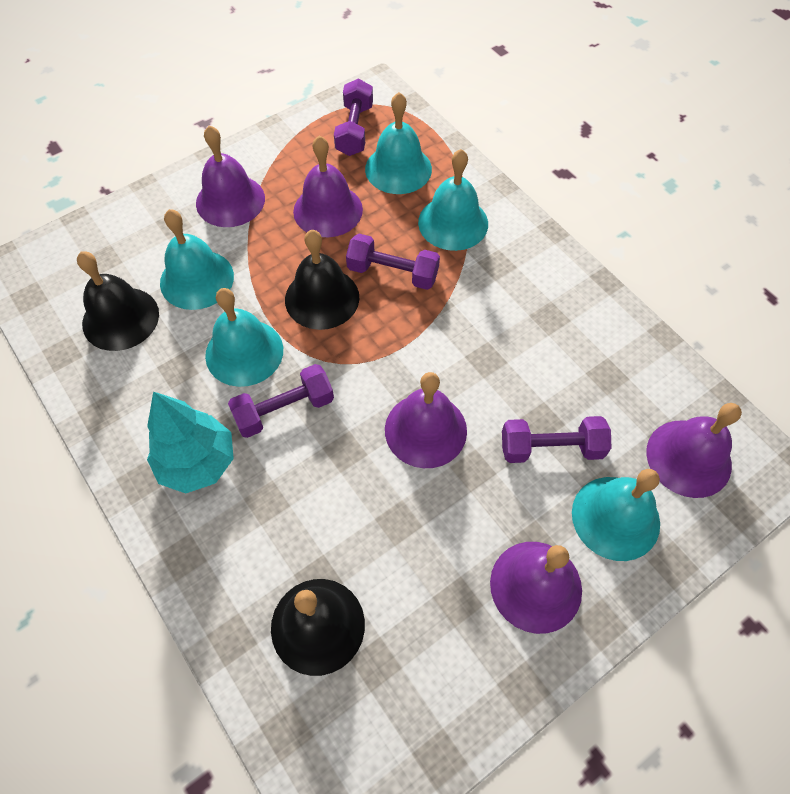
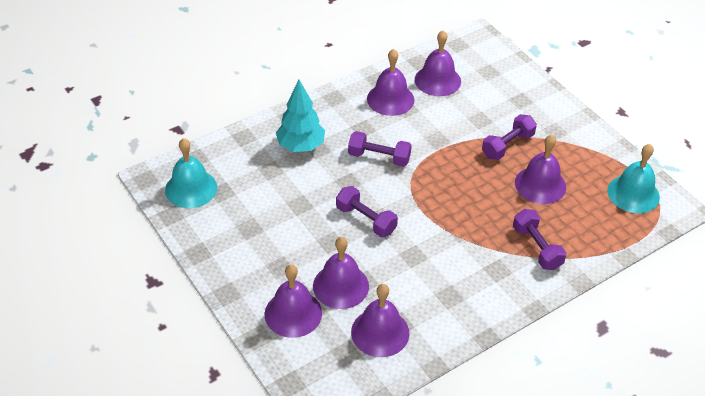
black bell: 3 -> 0
purple bell: 5 -> 6
turquoise bell: 5 -> 2

